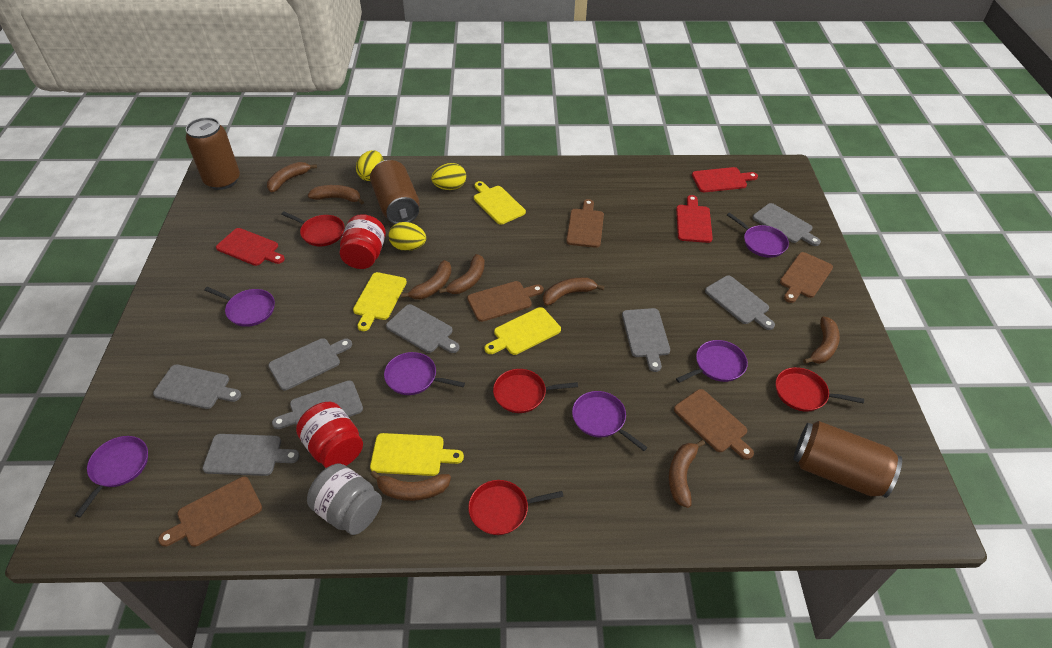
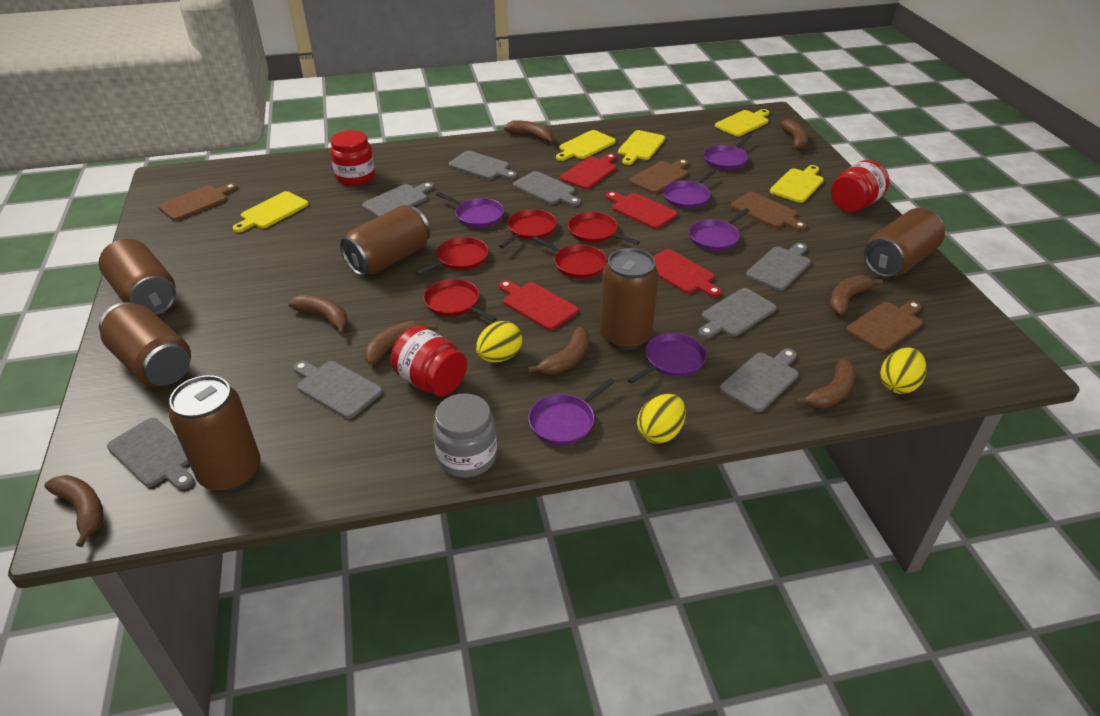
brown can: 3 -> 6
brown cutting board: 5 -> 4
red cutting board: 3 -> 4
red jar: 2 -> 3
red pan: 4 -> 5
yellow cutting board: 4 -> 5

